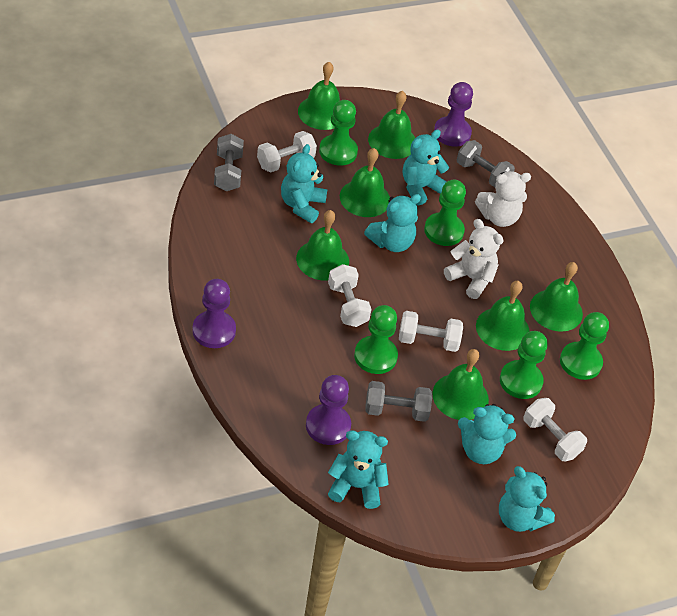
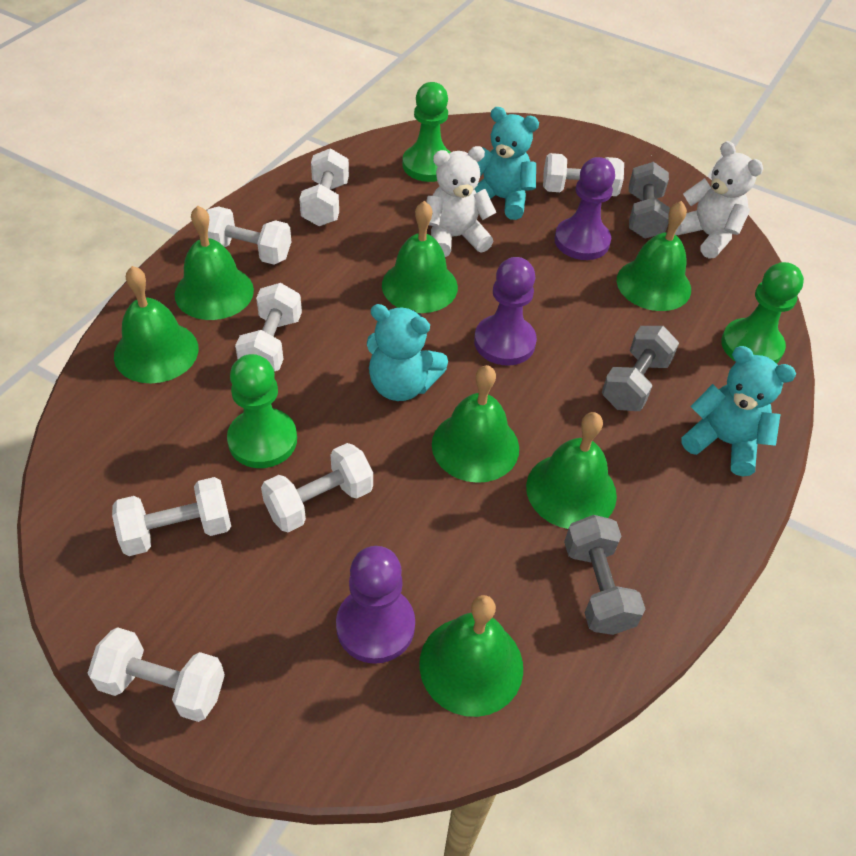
green pawn: 5 -> 3
turquoise teddy bear: 6 -> 3
white dumbbell: 4 -> 7

